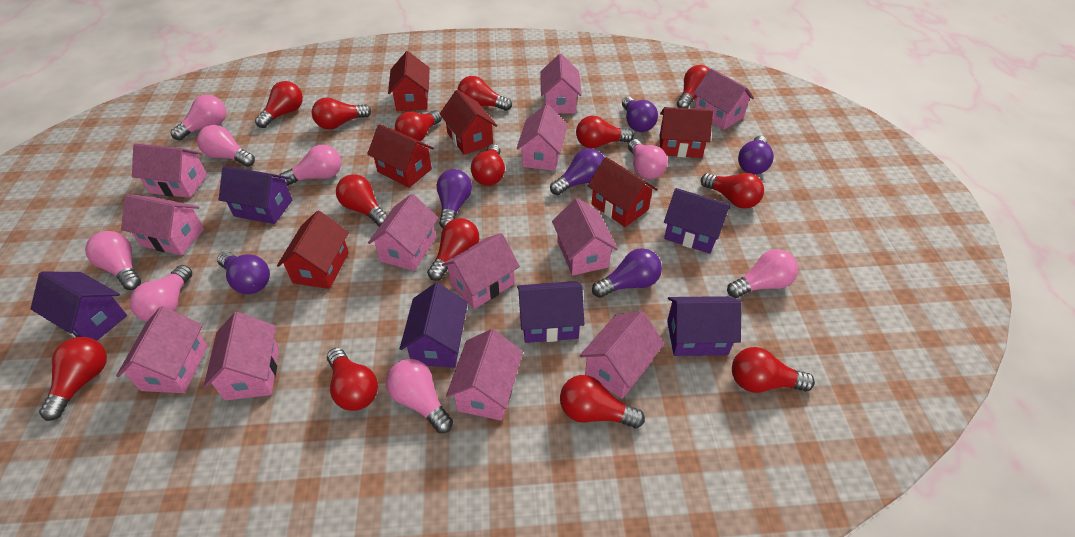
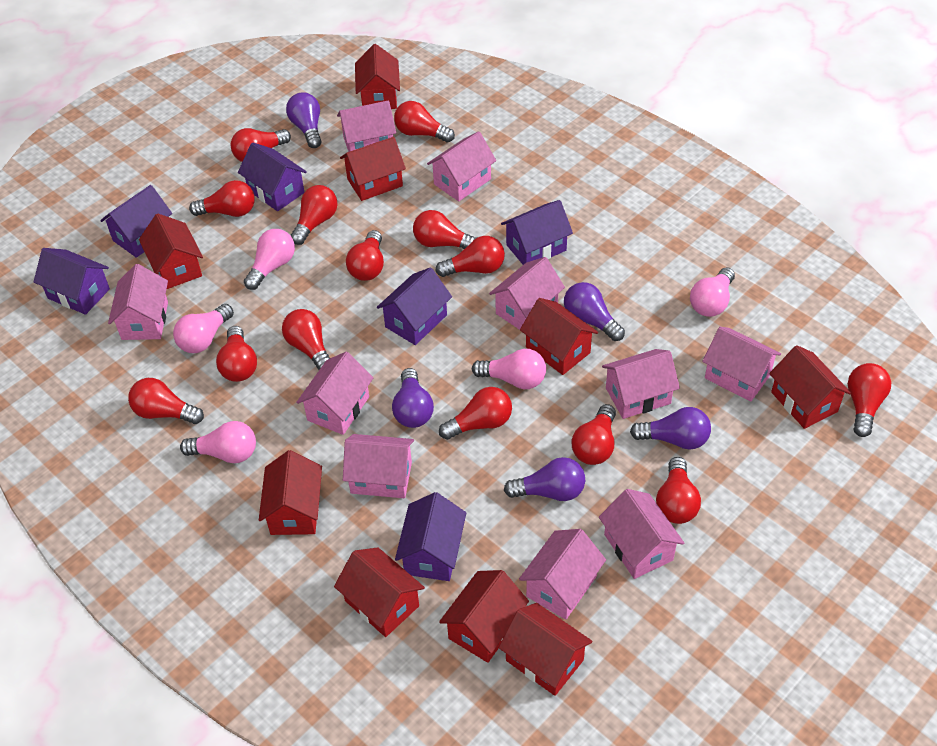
pink house: 12 -> 10
pink light bulb: 8 -> 5
purple light bulb: 6 -> 5
red house: 6 -> 9

